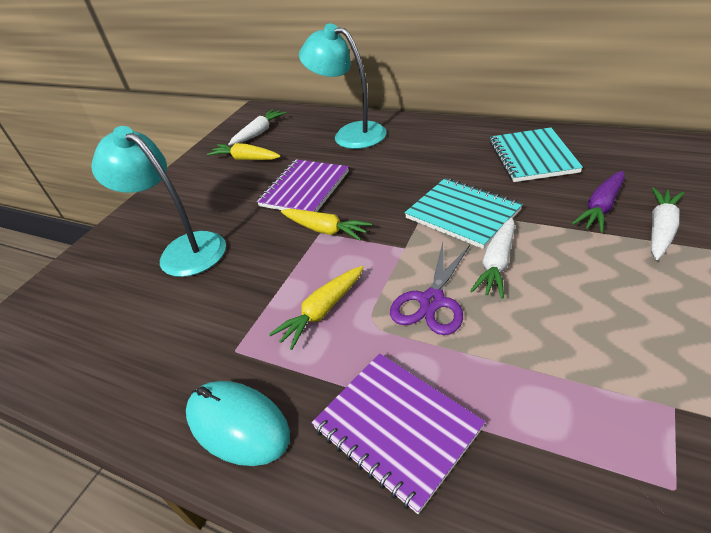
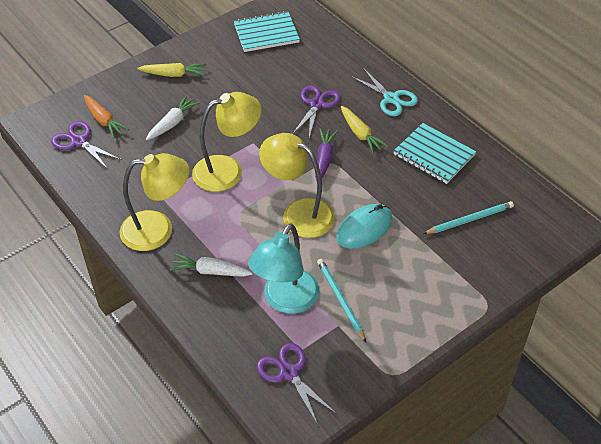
orange carrot: 0 -> 1
purple notebook: 2 -> 0
purple scissors: 1 -> 3
turquoise lamp: 2 -> 1
turquoise pencil: 0 -> 2
turquoise scissors: 0 -> 1
white carrot: 3 -> 2
yellow carrot: 3 -> 2
yellow lamp: 0 -> 3

